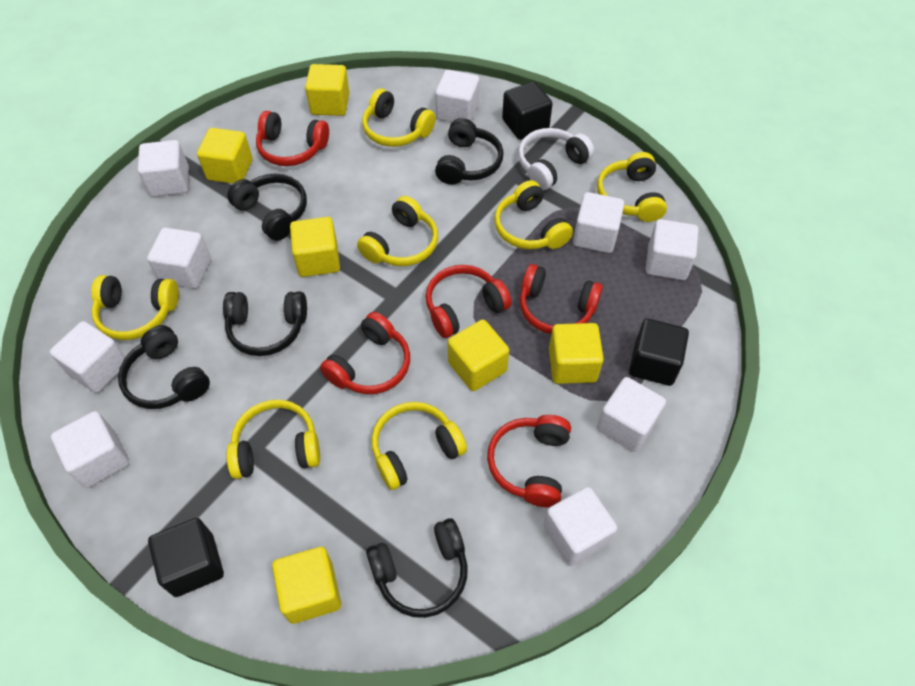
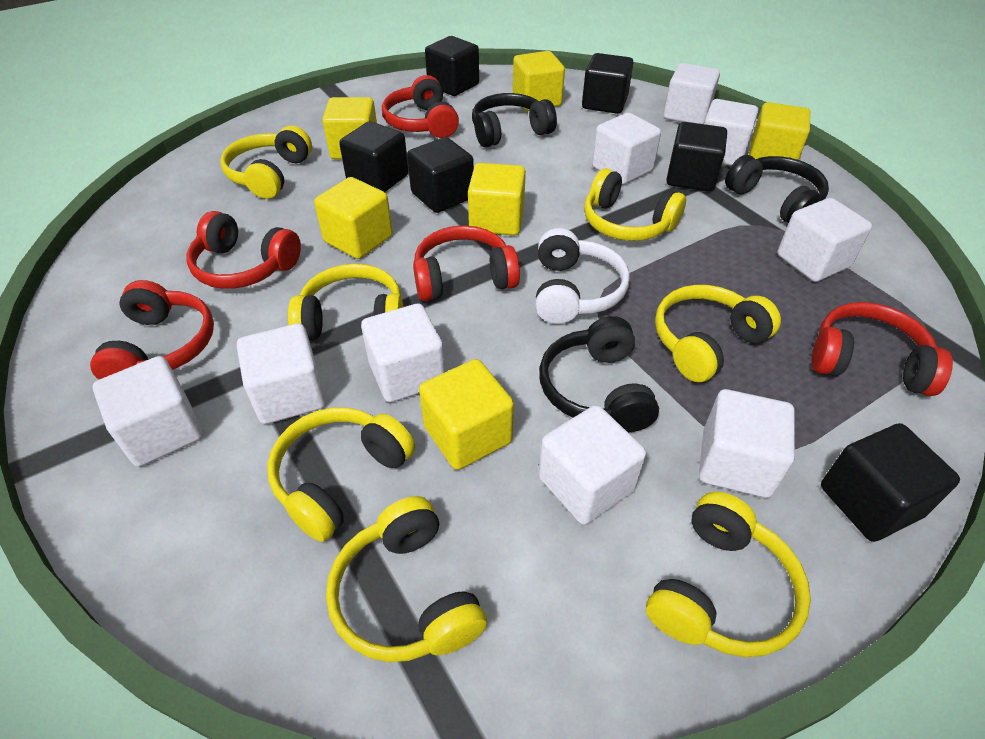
black cube: 3 -> 6
black headphones: 5 -> 3

